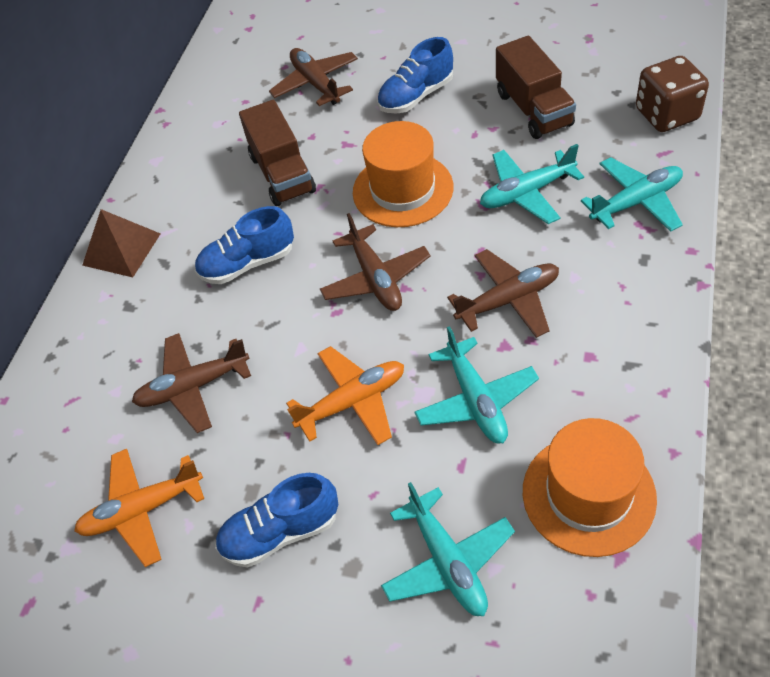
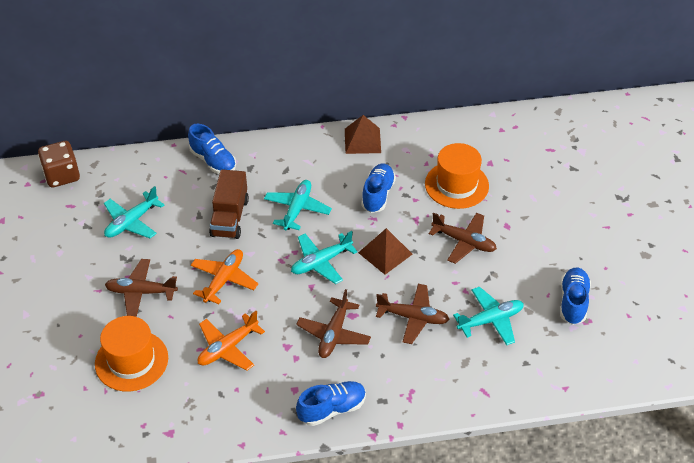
blue shoe: 3 -> 4
brown pyramid: 1 -> 2
brown truck: 2 -> 1

